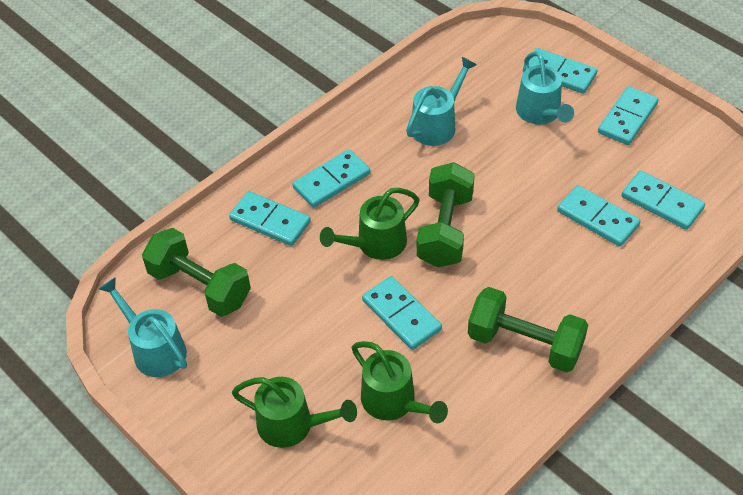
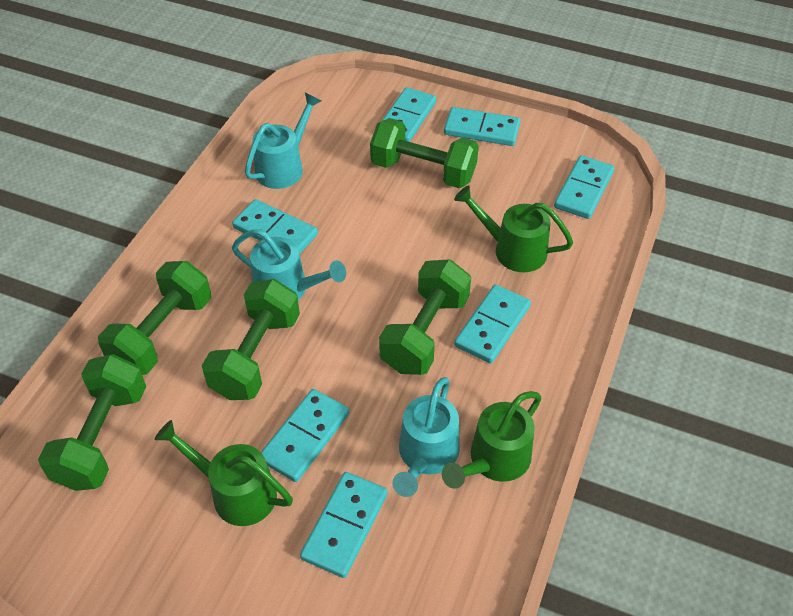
green dumbbell: 3 -> 5

